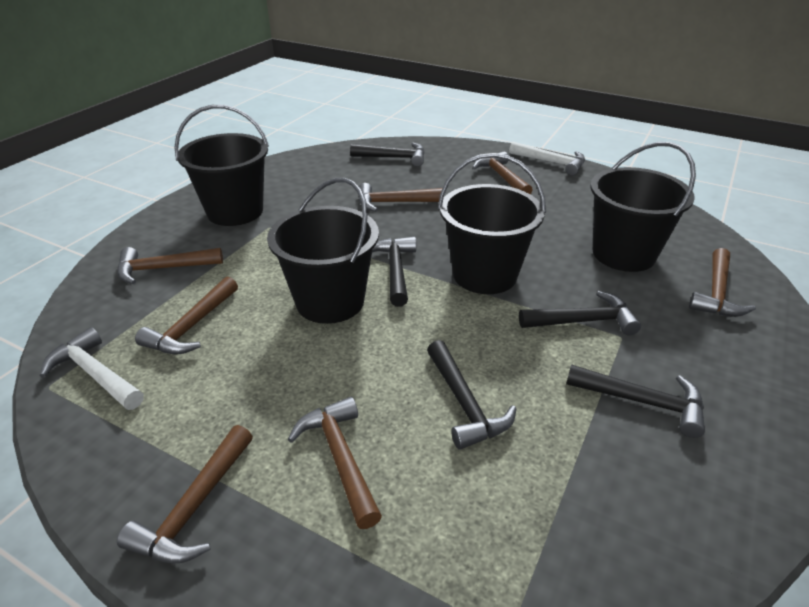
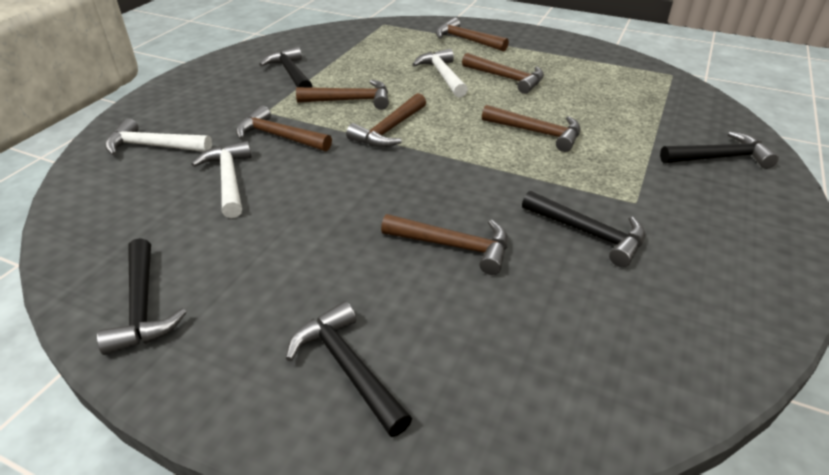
black bucket: 4 -> 0
white hammer: 2 -> 3

